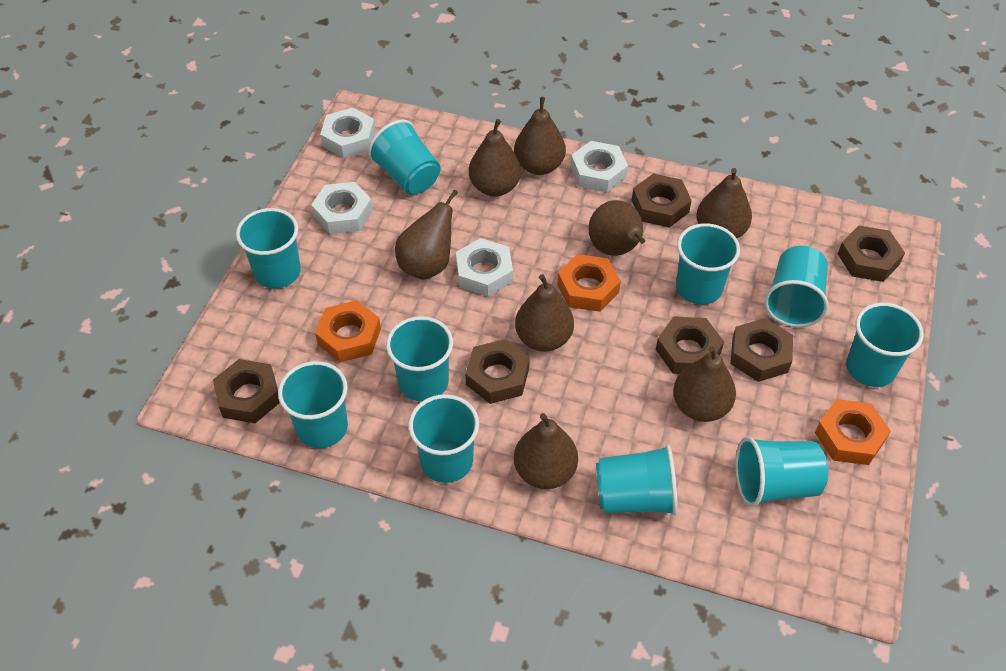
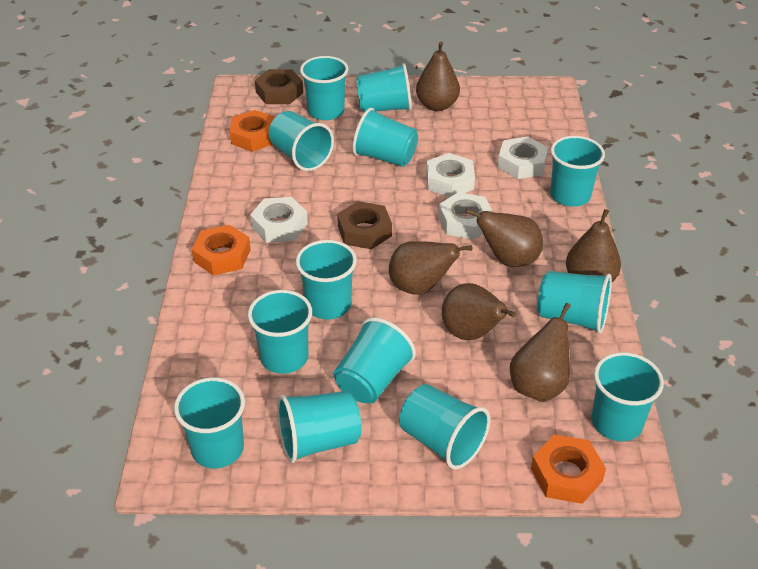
brown nut: 6 -> 2
brown pear: 8 -> 6
turquoise cup: 10 -> 13

